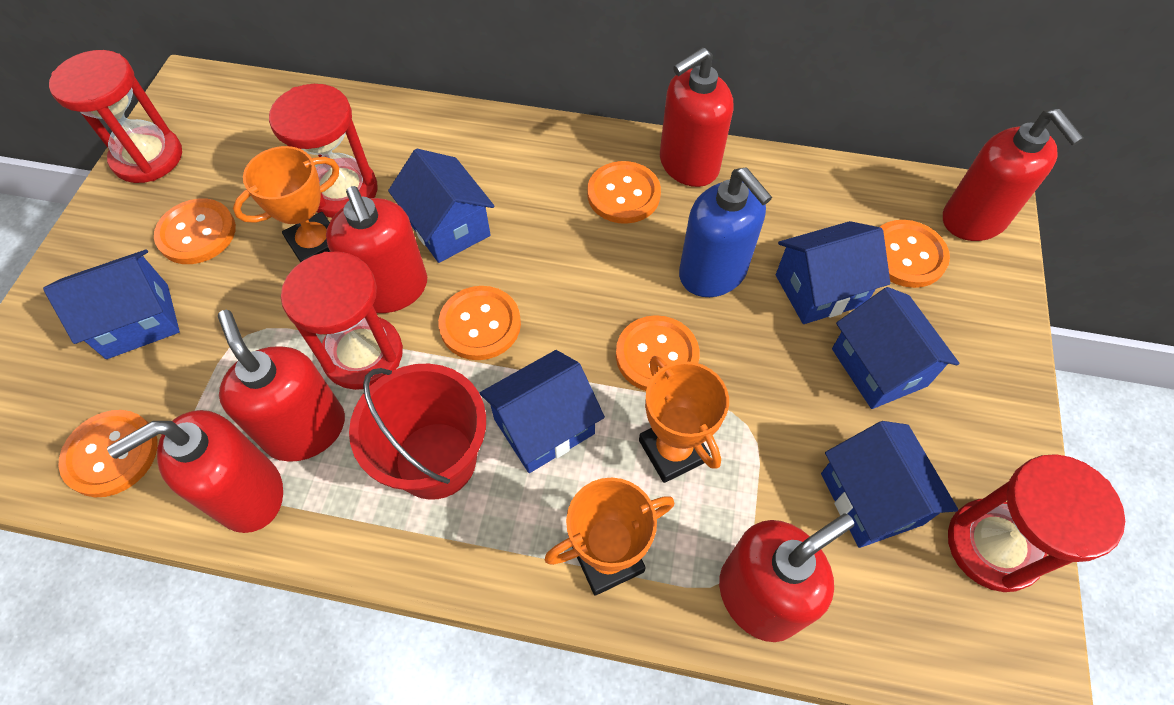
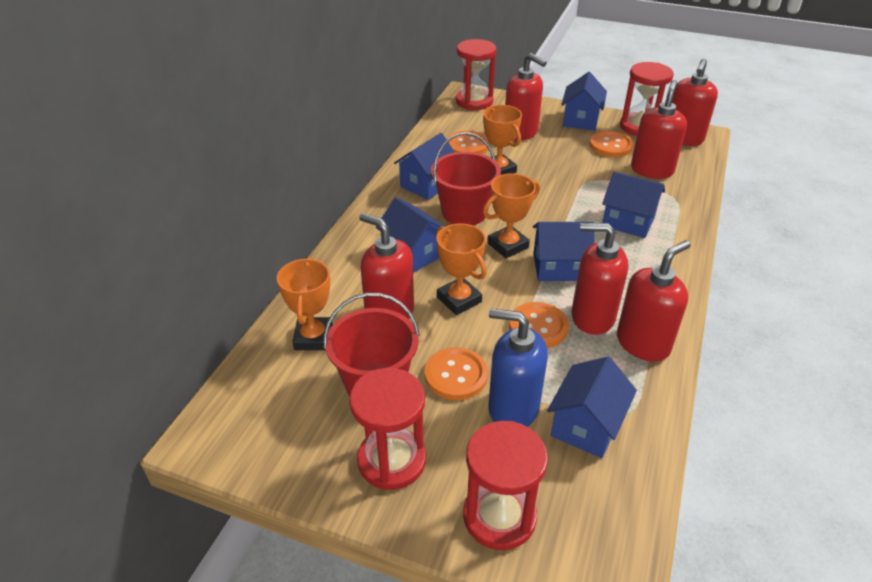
orange button: 6 -> 4
orange trophy: 3 -> 4
red bucket: 1 -> 2

